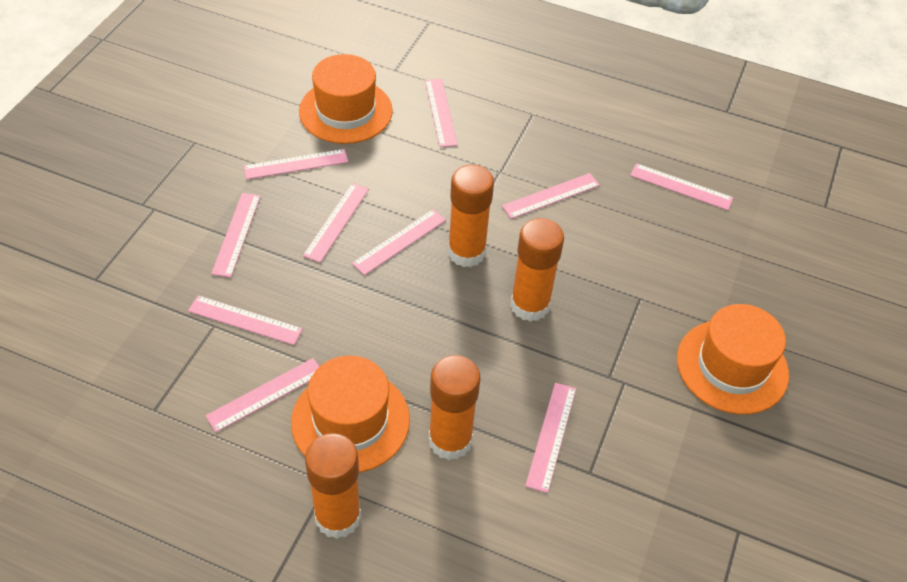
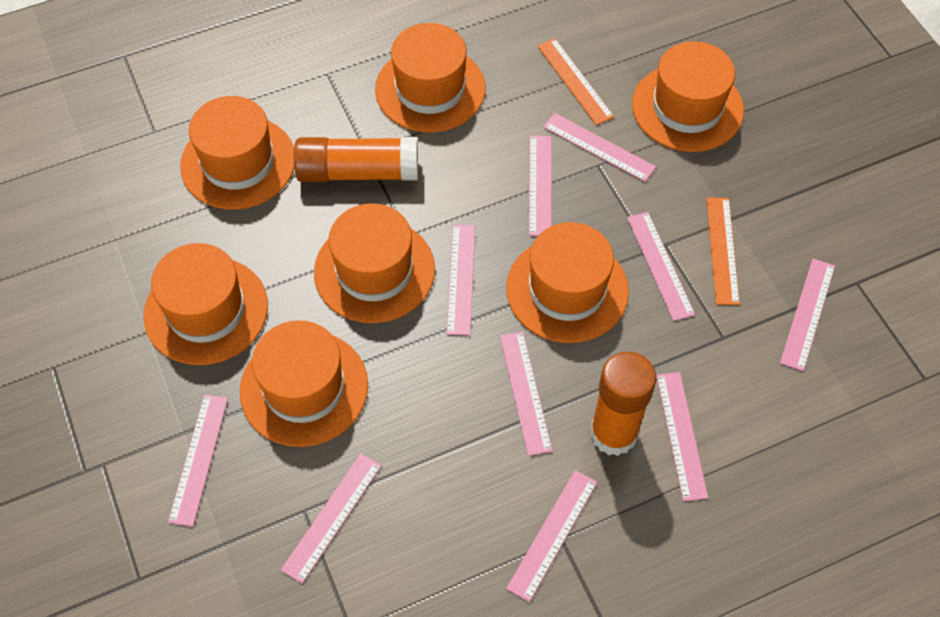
orange glue stick: 4 -> 2
orange hat: 3 -> 7
orange ruler: 0 -> 2

